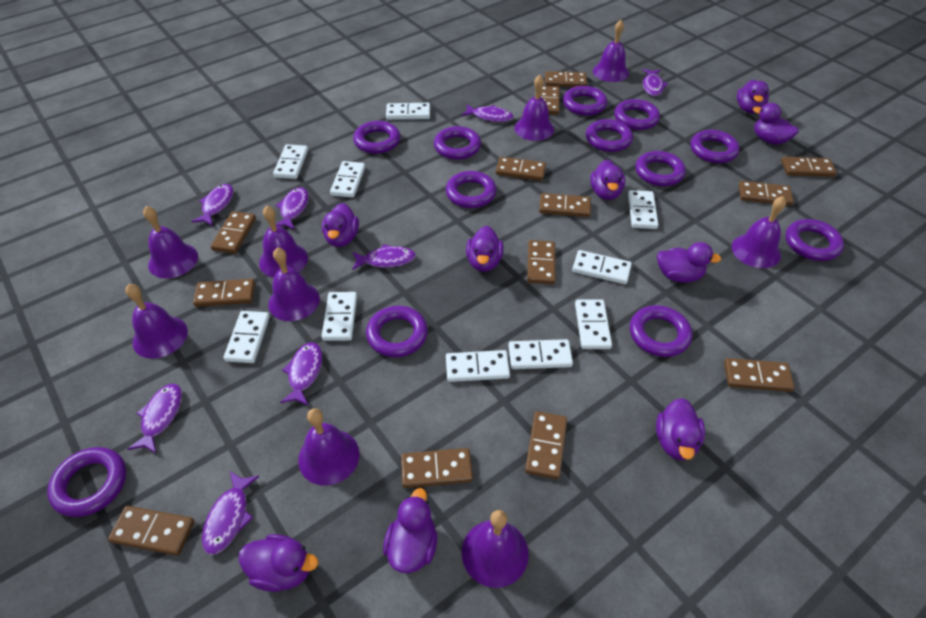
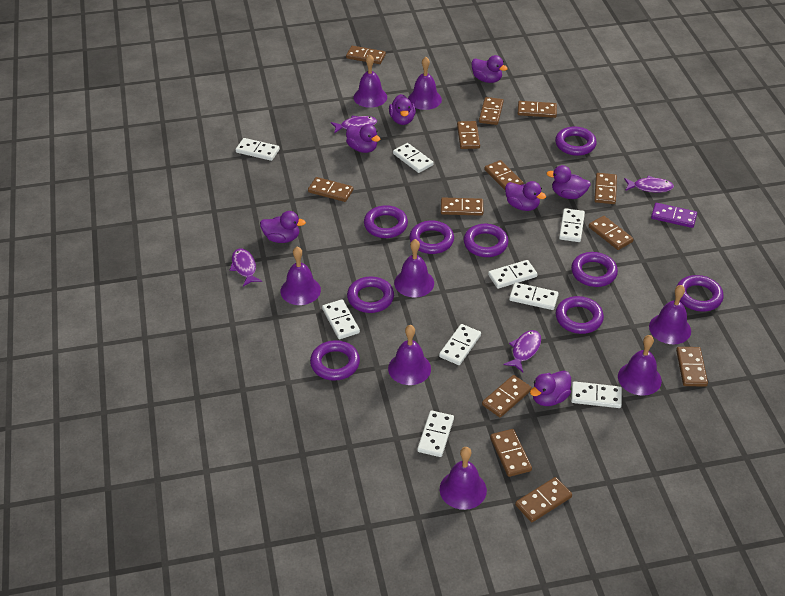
purple bell: 9 -> 8
purple domino: 0 -> 1
purple duck: 9 -> 7
purple fish: 8 -> 4
purple ring: 12 -> 9
white domino: 10 -> 9

